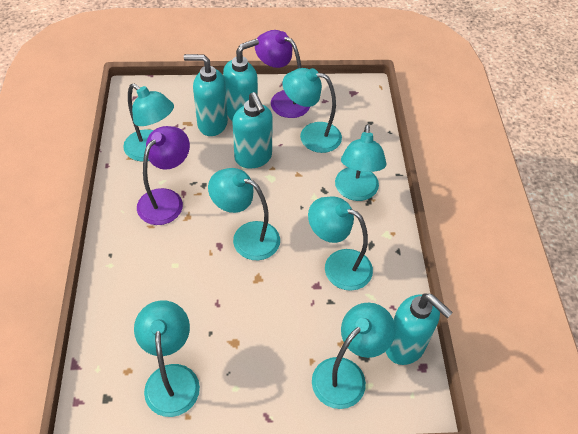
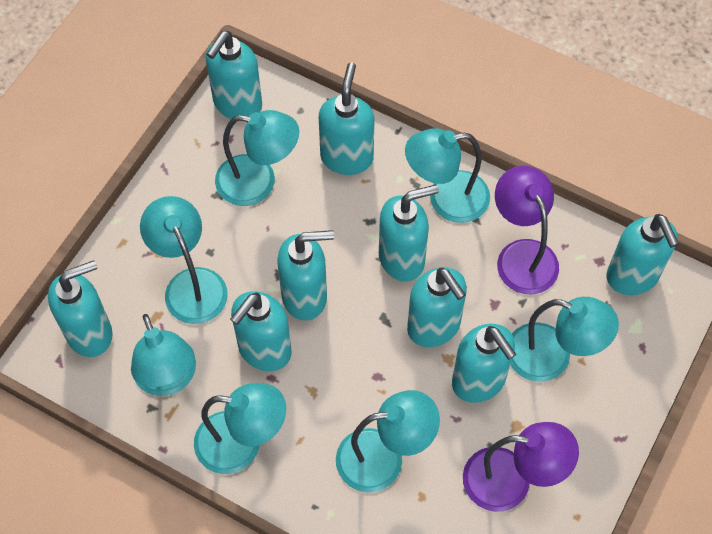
turquoise soap dispenser: 4 -> 9

